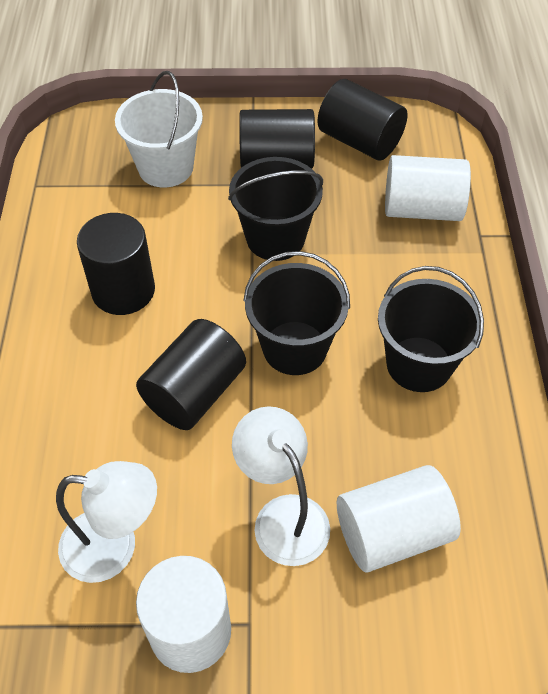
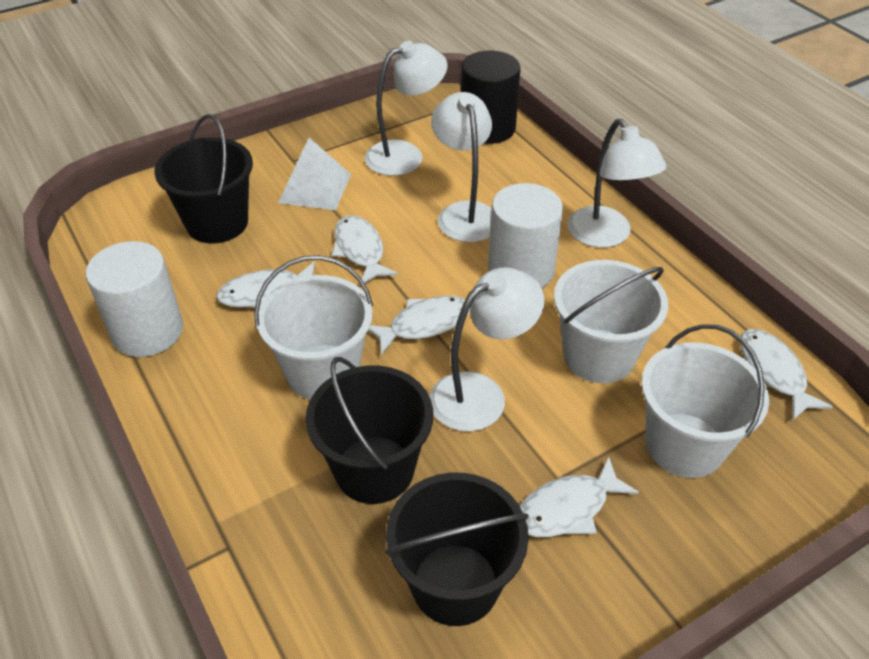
black cylinder: 4 -> 1
white bucket: 1 -> 3
white cylinder: 3 -> 2
white fish: 0 -> 5
white lamp: 2 -> 4
white pyramid: 0 -> 1

